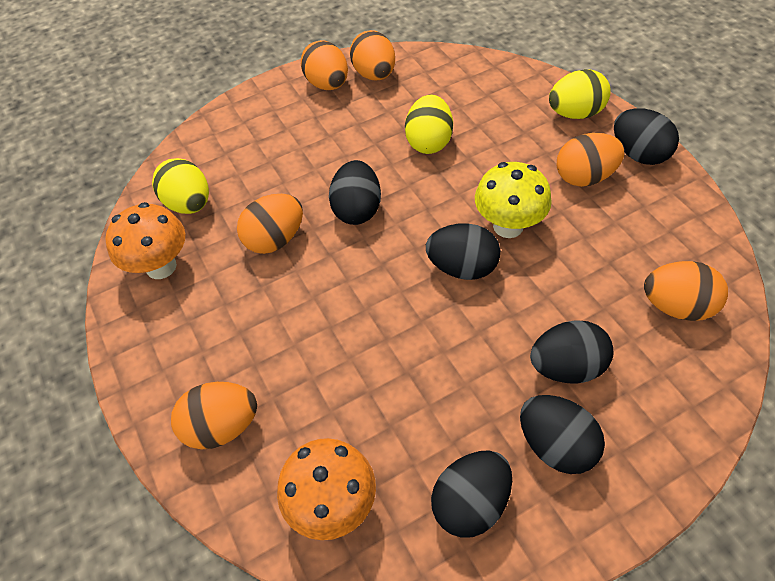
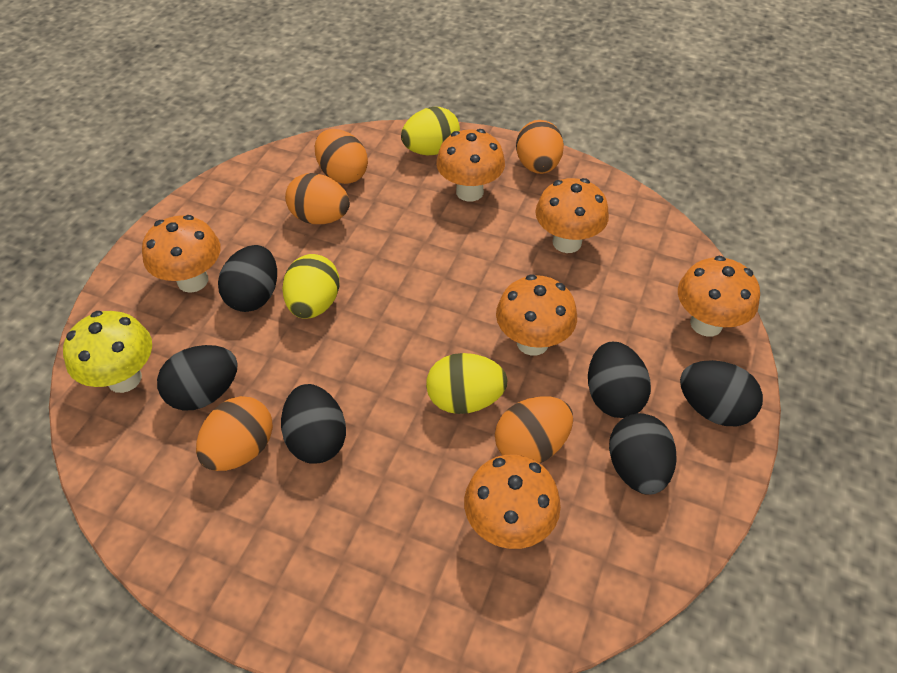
orange egg: 6 -> 5
orange mushroom: 2 -> 6

